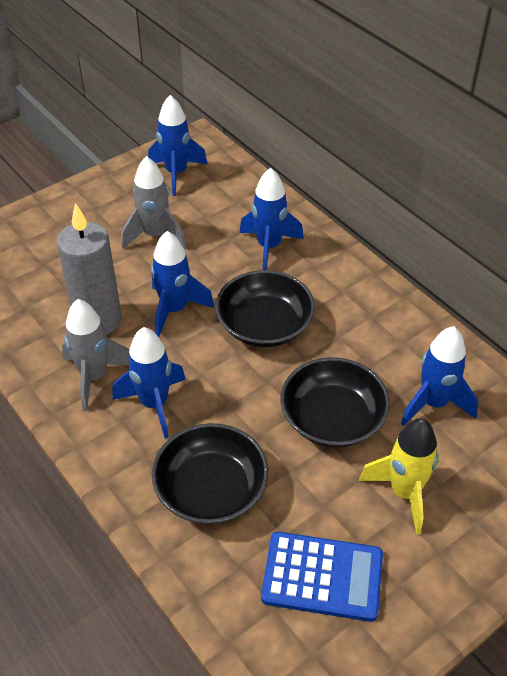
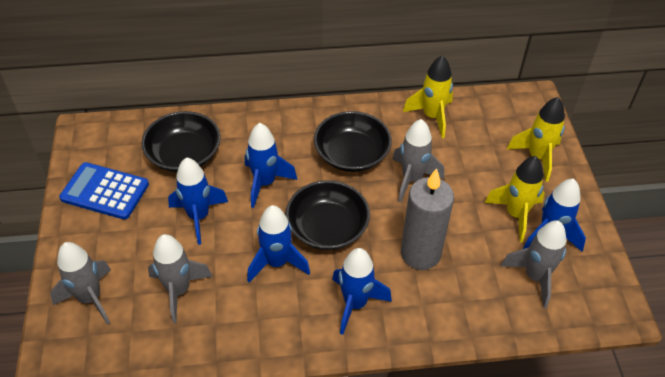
grey rocket: 2 -> 4
yellow rocket: 1 -> 3

